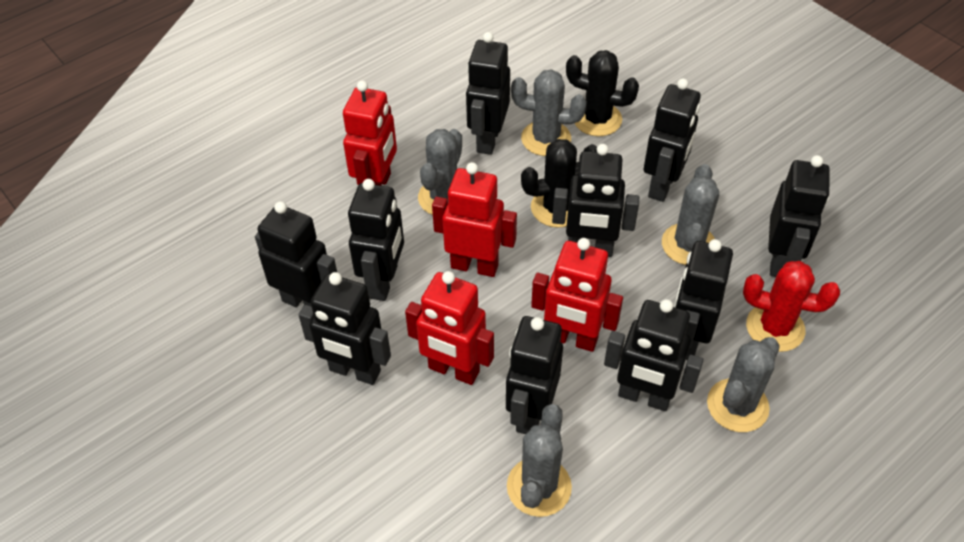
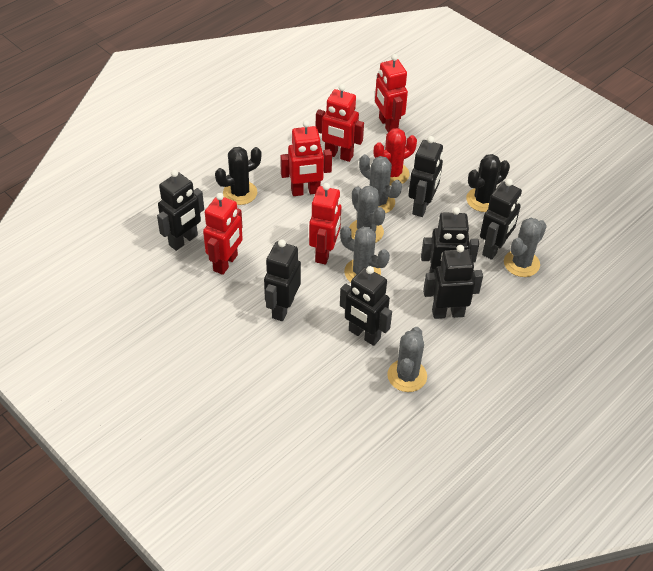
black robot: 10 -> 7
red robot: 4 -> 5

